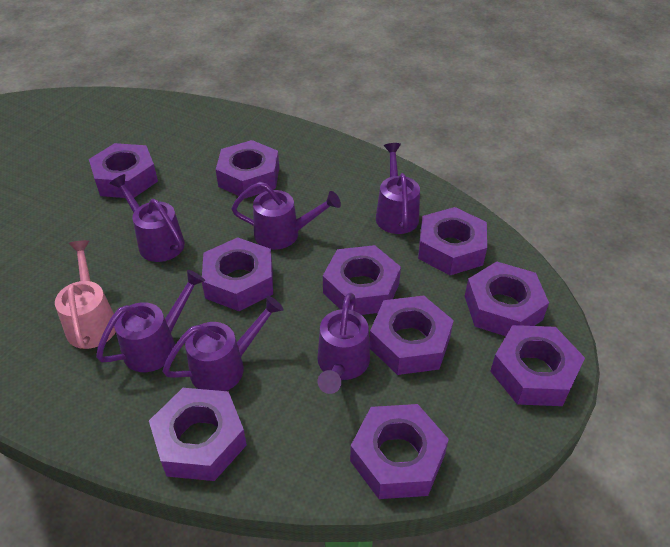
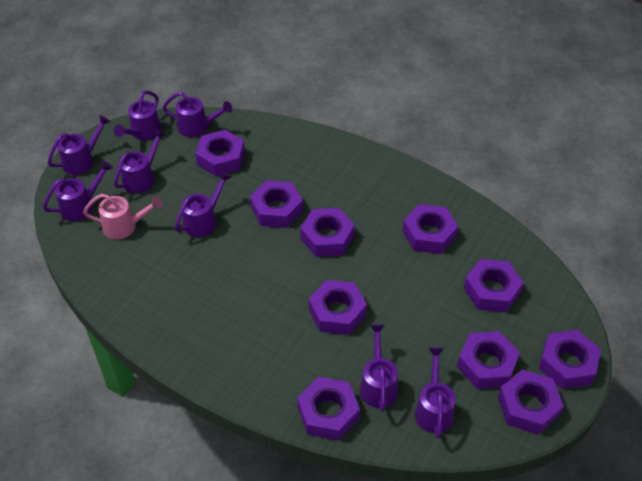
purple watering can: 6 -> 8

